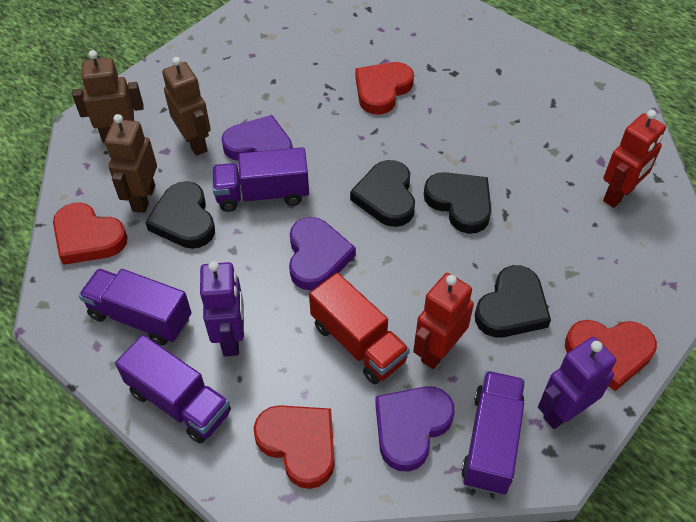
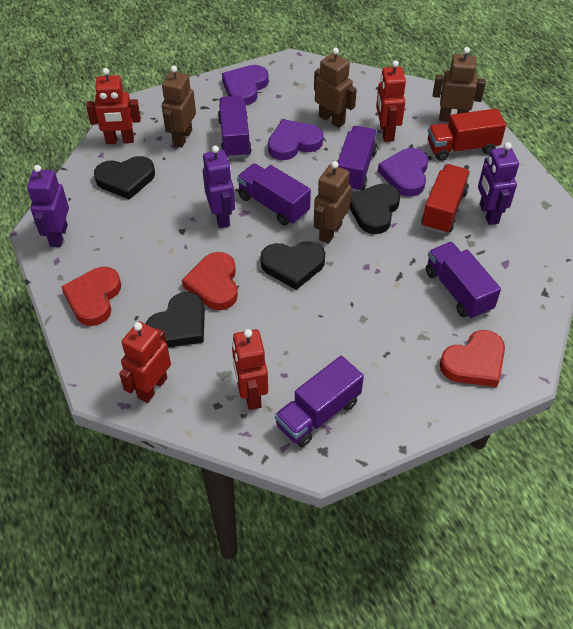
brown robot: 3 -> 4
purple robot: 2 -> 3
purple truck: 4 -> 5
red heart: 4 -> 3
red robot: 2 -> 4
red truck: 1 -> 2

